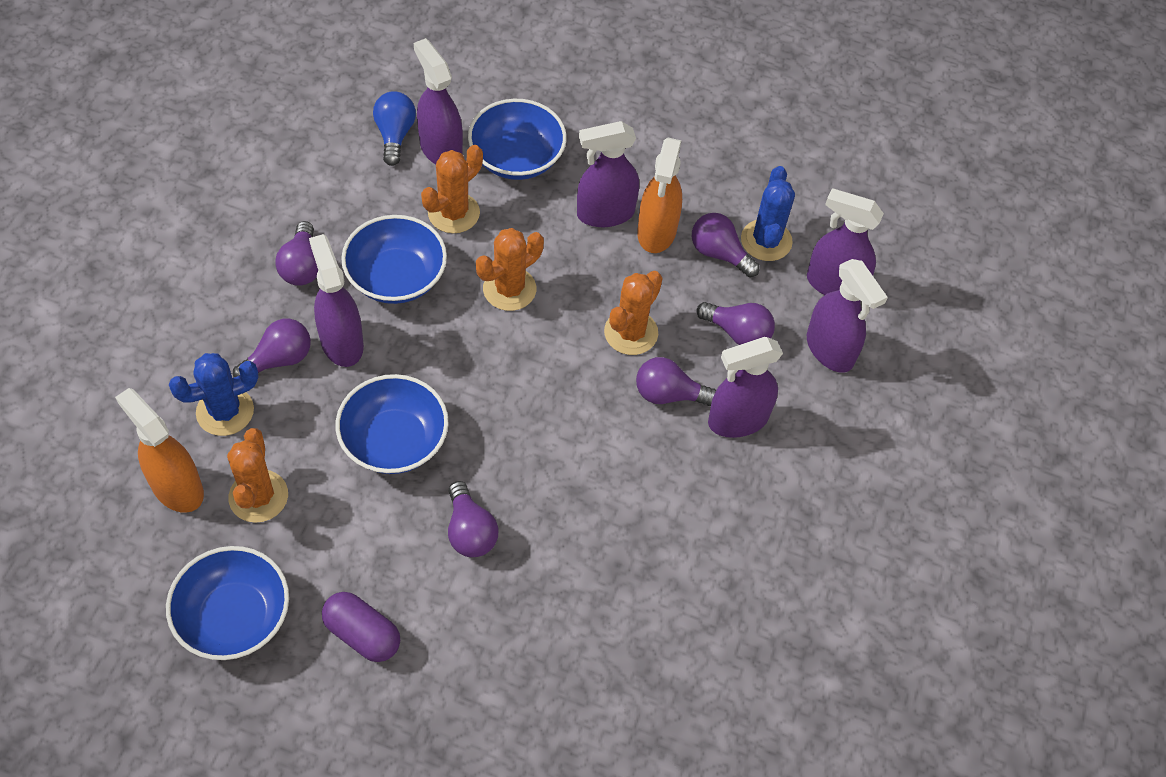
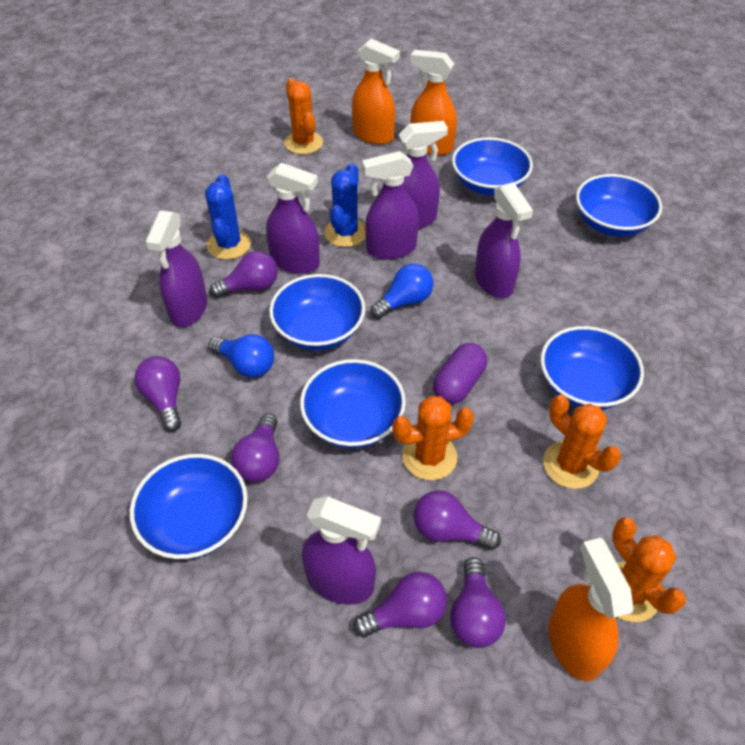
blue bowl: 4 -> 6
blue light bulb: 1 -> 2
orange spray bottle: 2 -> 3

